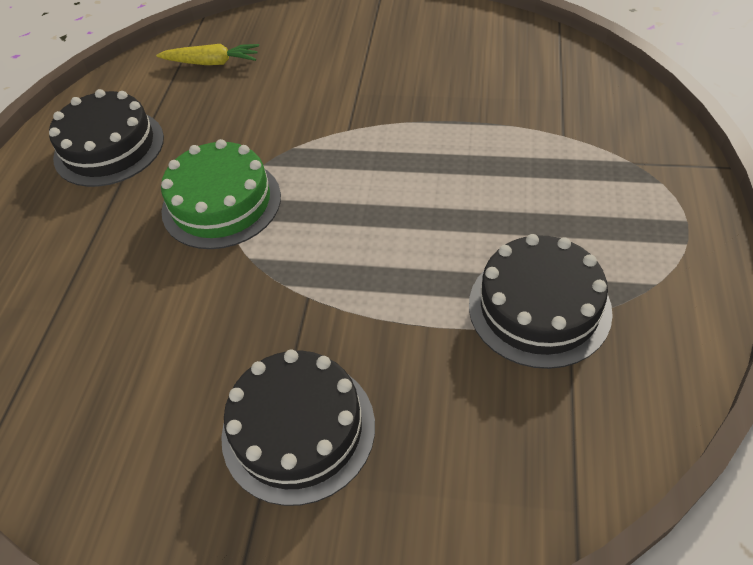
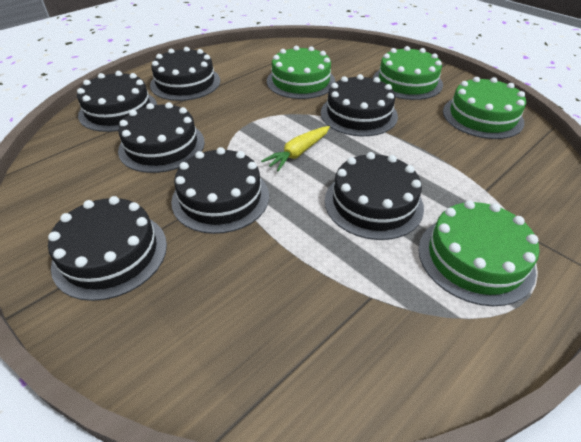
black cake: 3 -> 7
green cake: 1 -> 4

